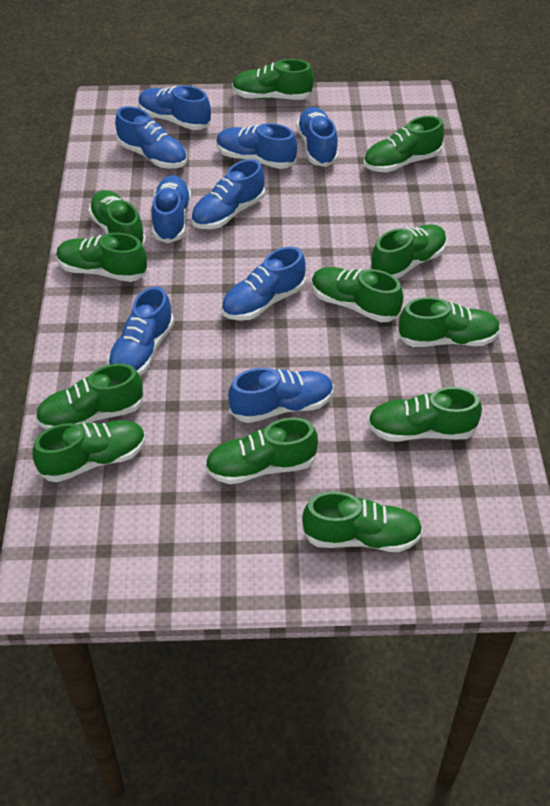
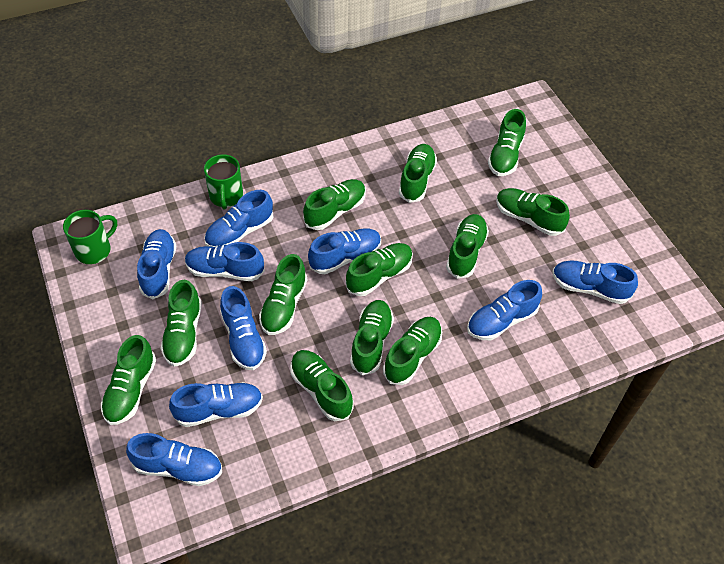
green mug: 0 -> 2

